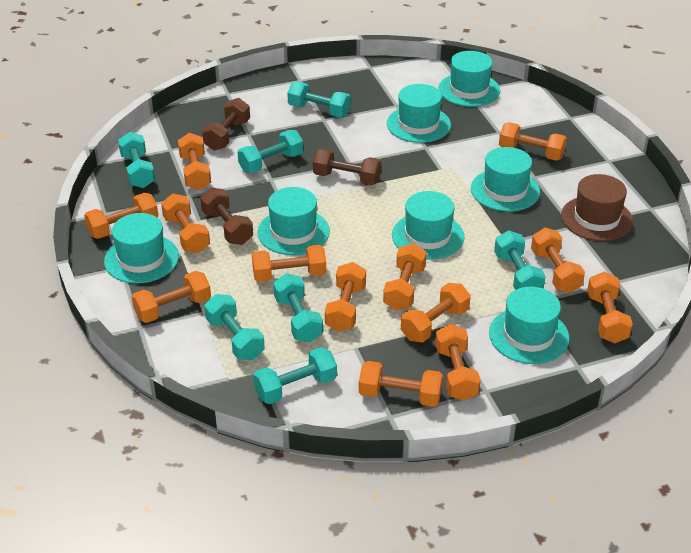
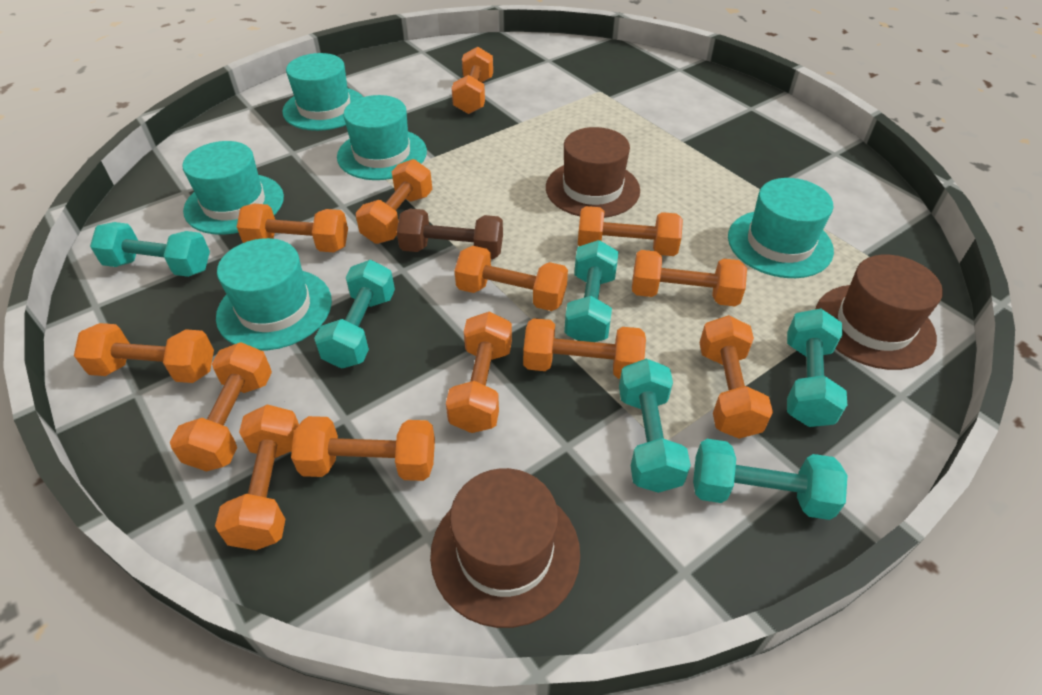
brown dumbbell: 3 -> 1
brown hat: 1 -> 3
turquoise dumbbell: 7 -> 6
turquoise hat: 7 -> 5

